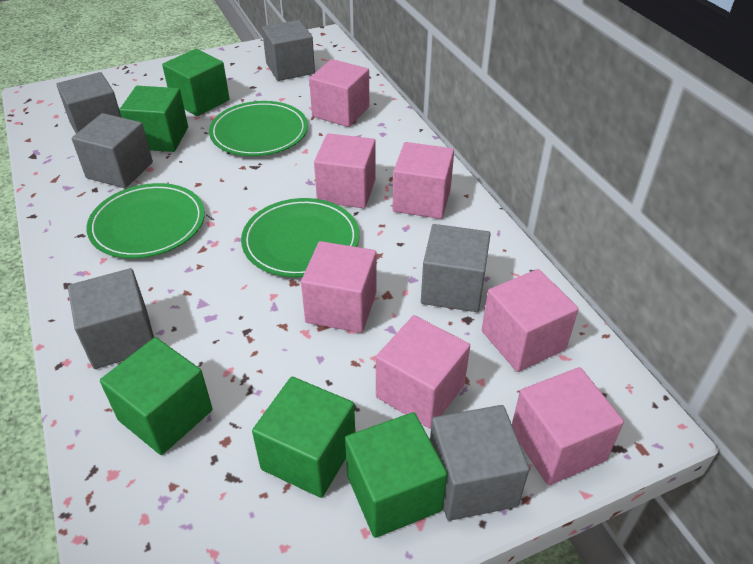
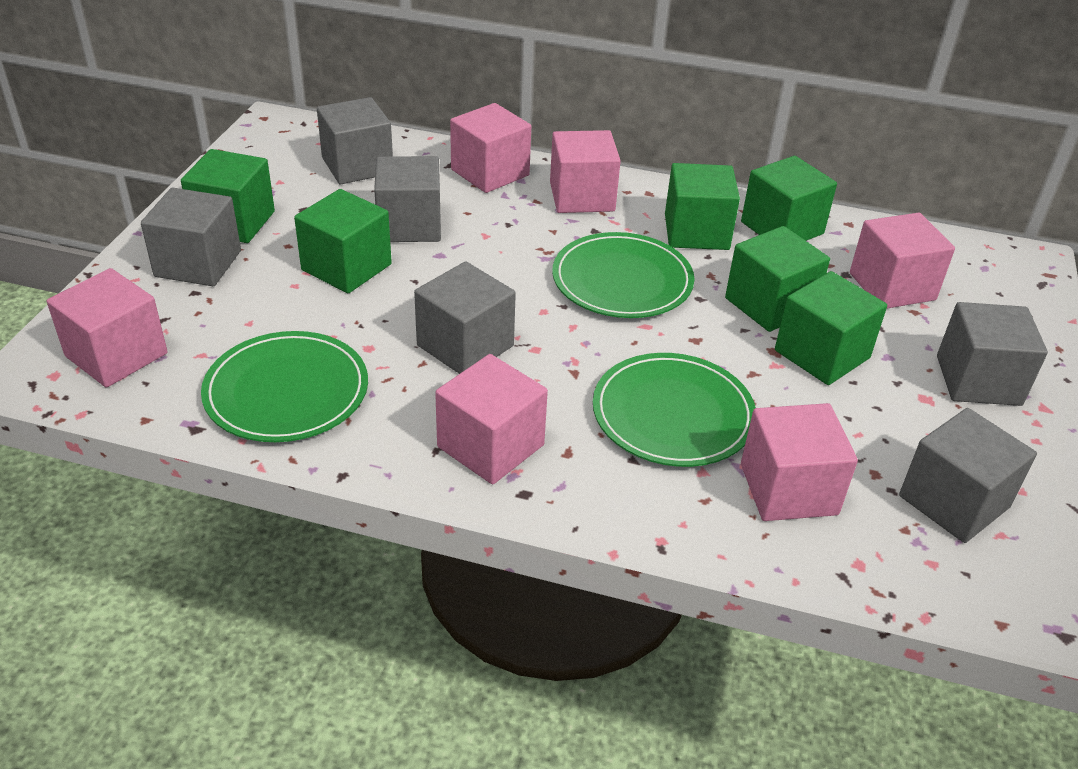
green cube: 5 -> 6
pink cube: 7 -> 6

